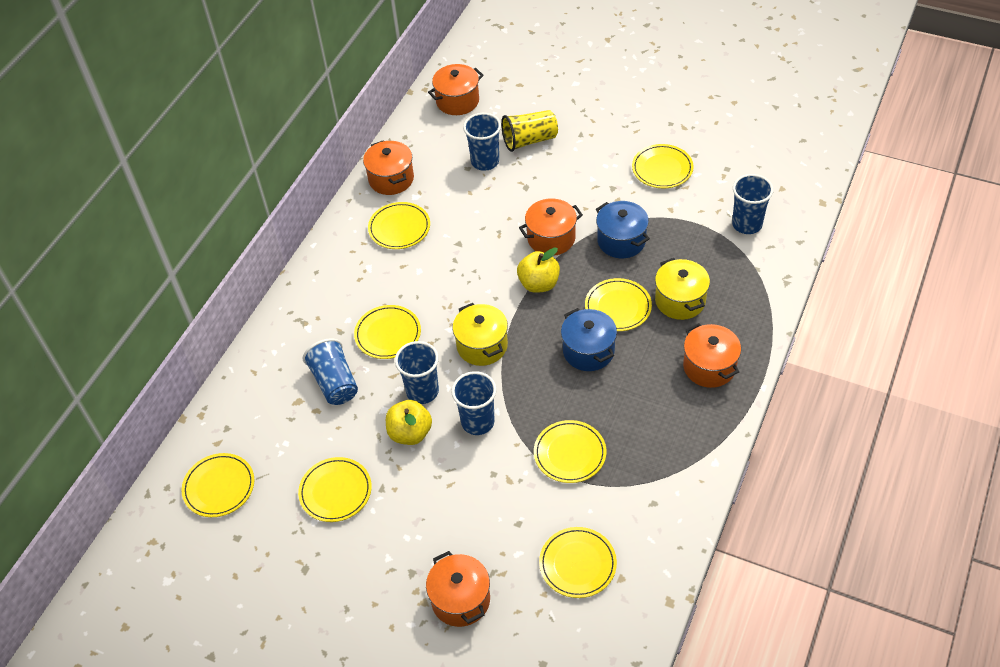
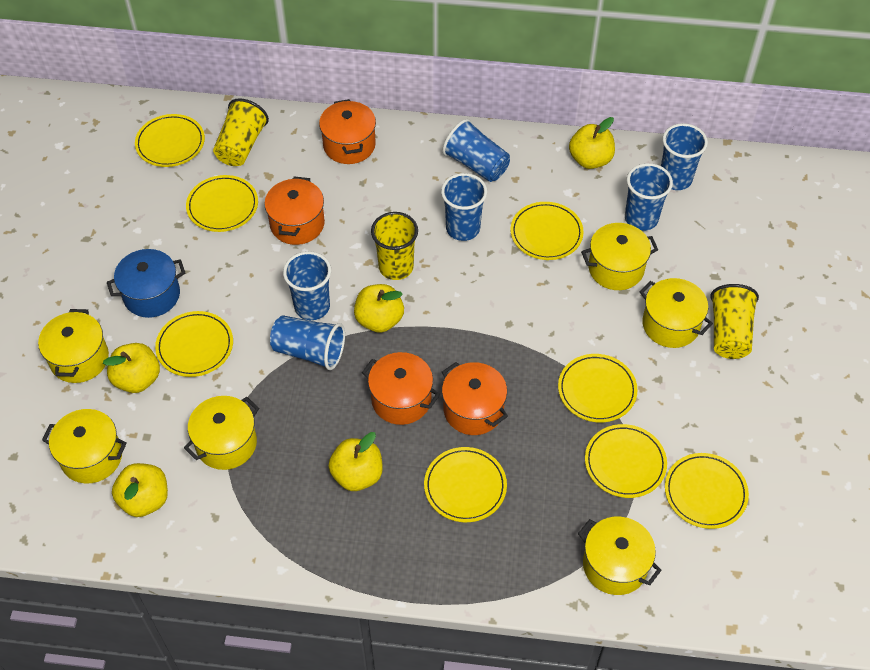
blue cup: 5 -> 6
blue pot: 2 -> 1
orange pot: 5 -> 4
yellow apple: 2 -> 5
yellow cup: 1 -> 3
yellow pot: 2 -> 6

